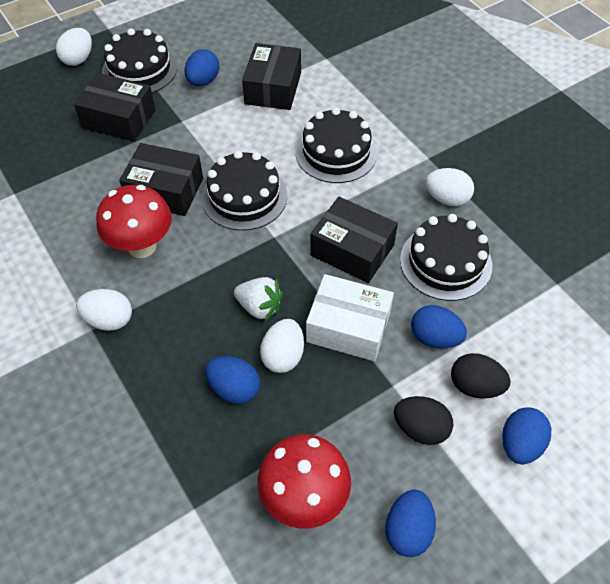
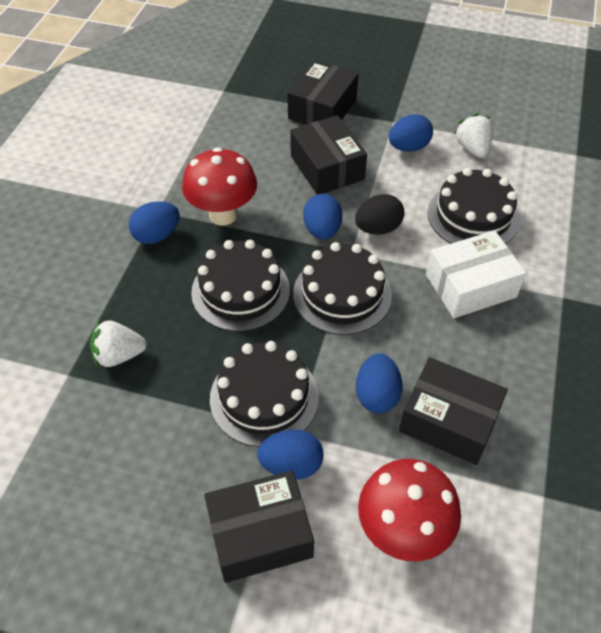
black egg: 2 -> 1
white egg: 4 -> 0
white strawberry: 1 -> 2

